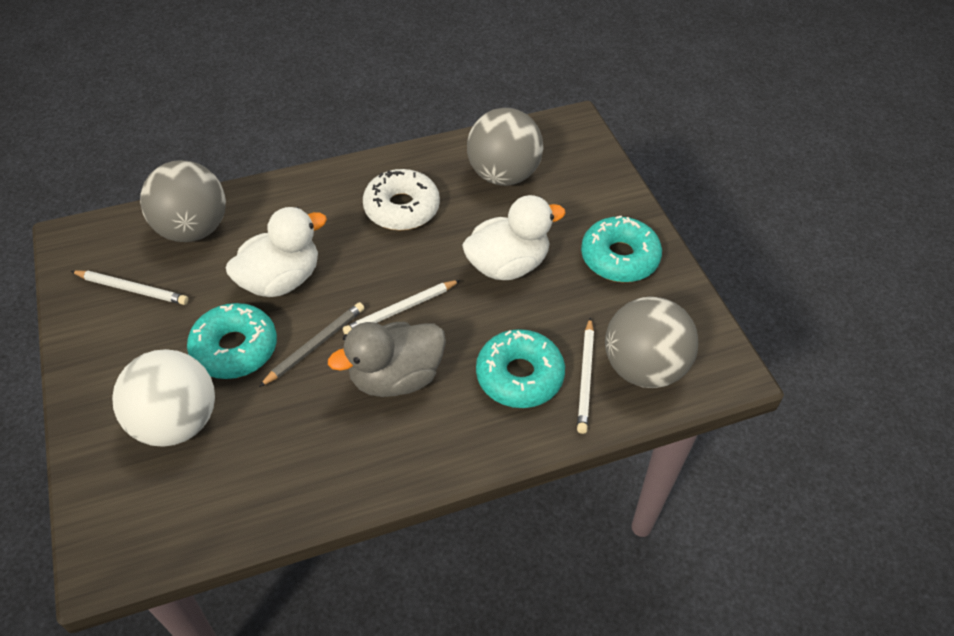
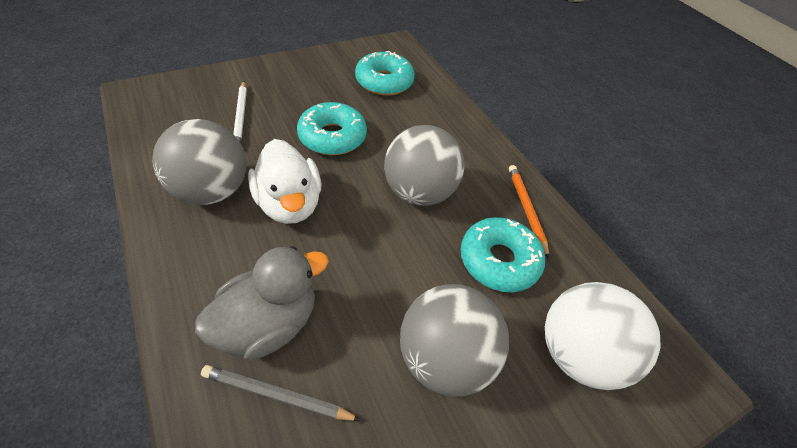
orange pencil: 0 -> 1
white donut: 1 -> 0
white duck: 2 -> 1
white pencil: 3 -> 1

